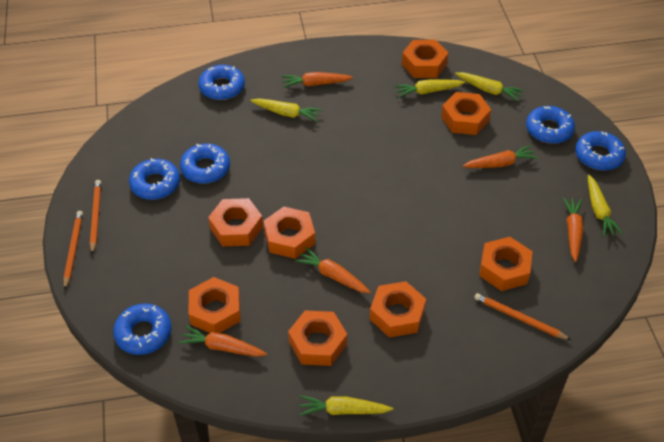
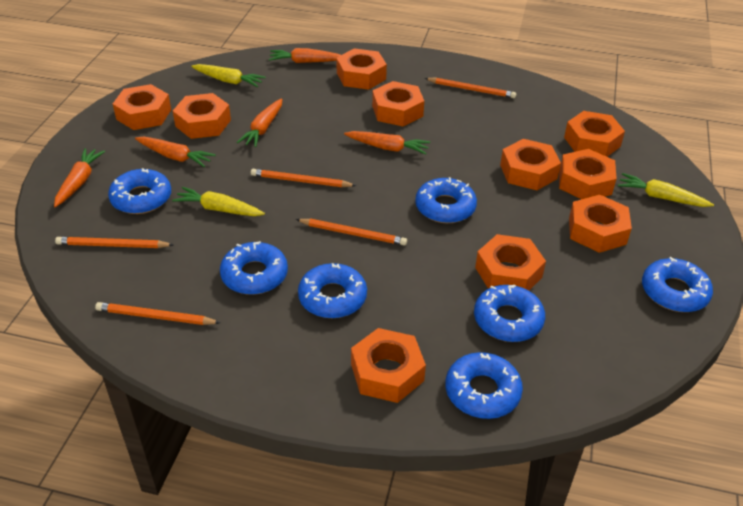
blue donut: 6 -> 7
orange nut: 8 -> 10
orange pencil: 3 -> 5
yellow carrot: 5 -> 3

